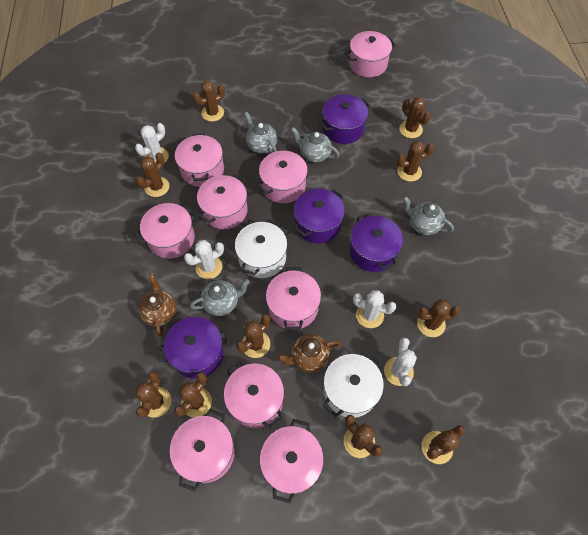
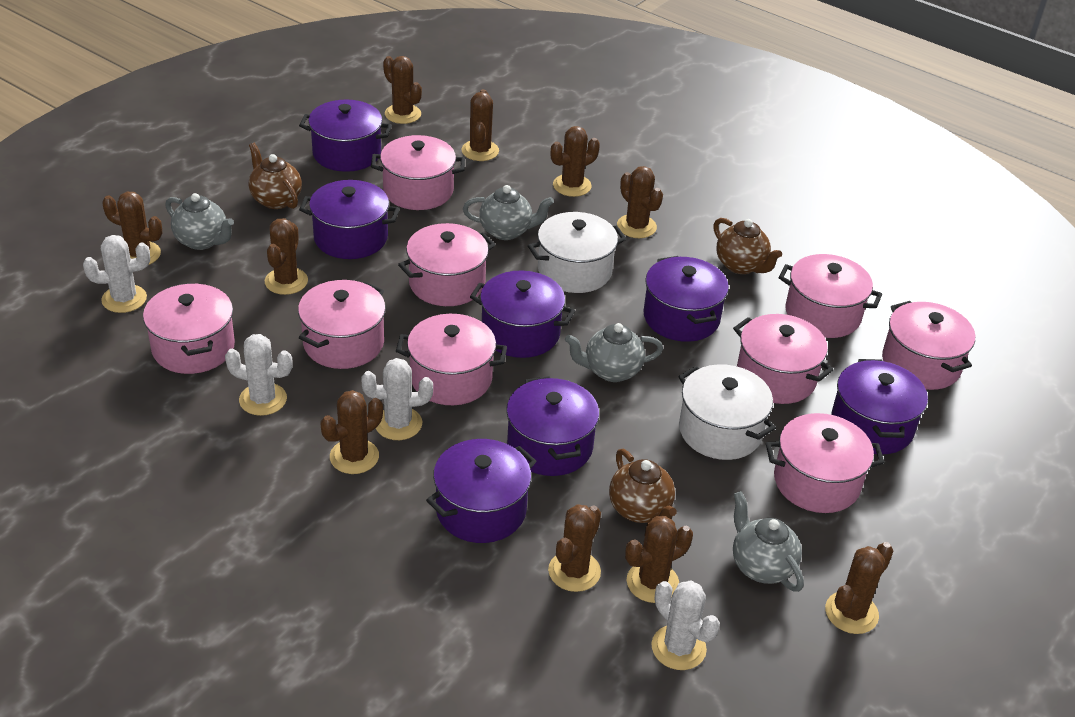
brown teapot: 2 -> 3
purple pot: 4 -> 7

